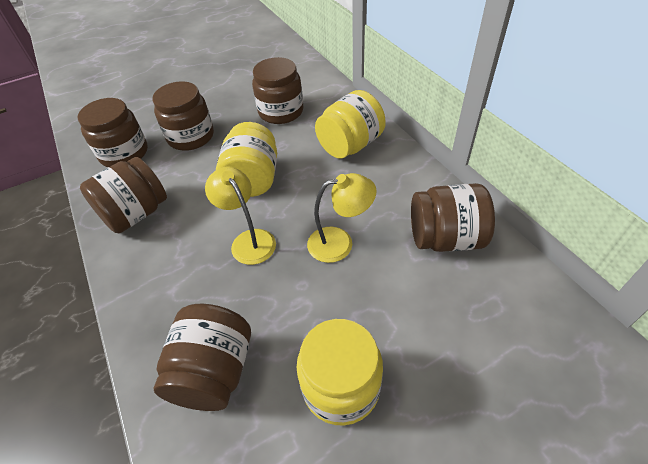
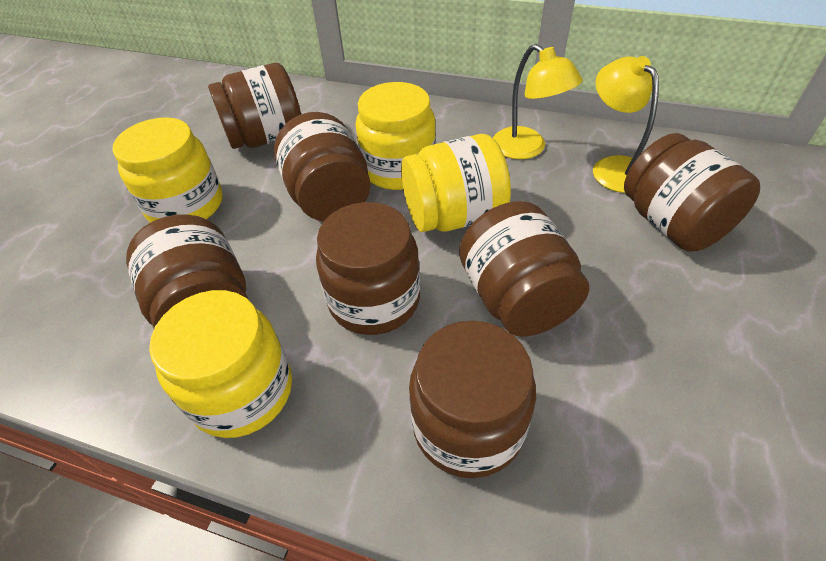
brown jar: 6 -> 7
yellow jar: 3 -> 4

